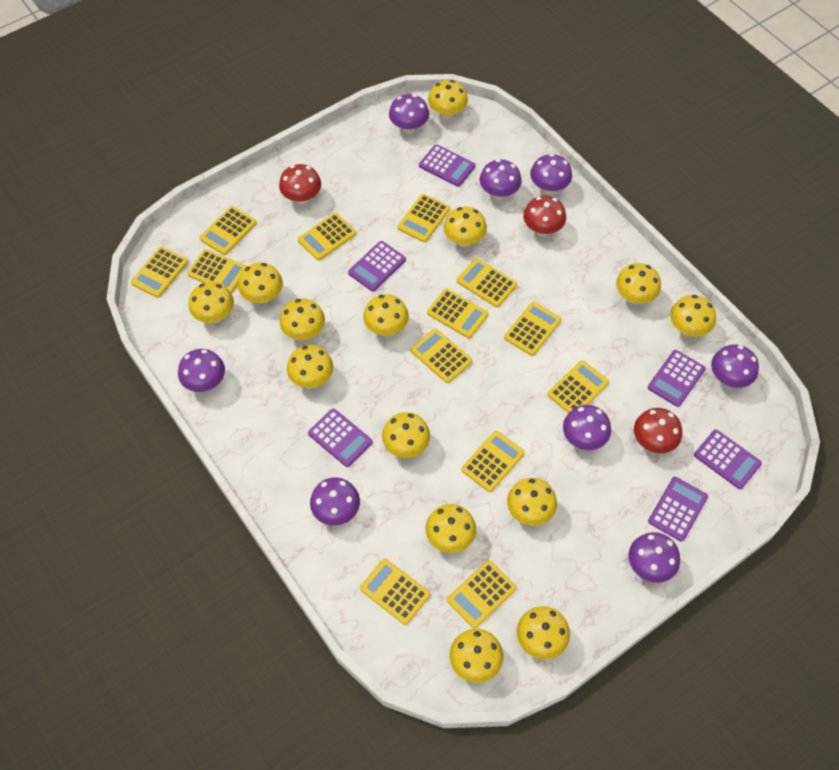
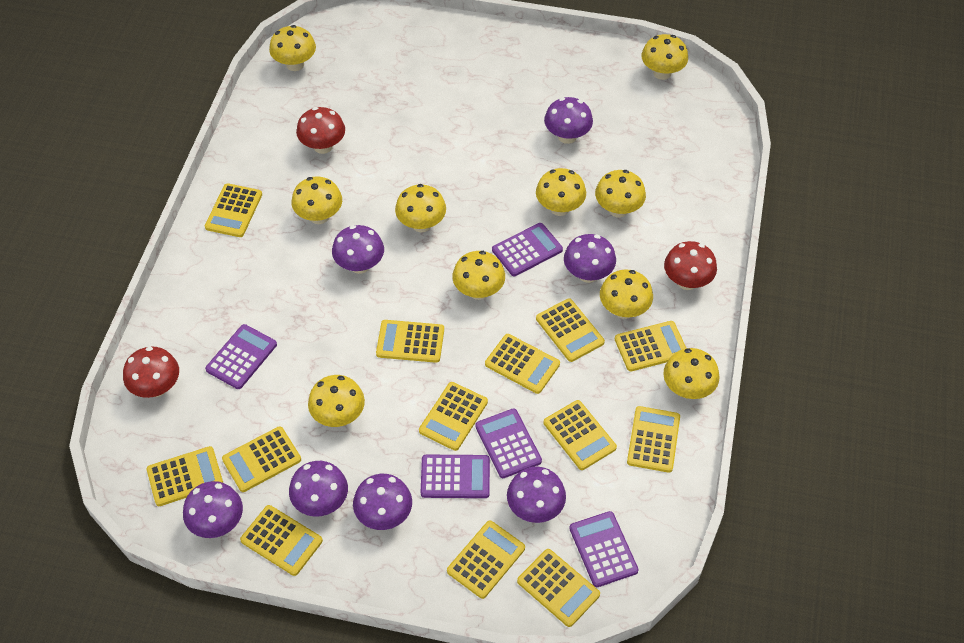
purple calculator: 6 -> 5
purple mushroom: 8 -> 7
yellow mushroom: 14 -> 10

